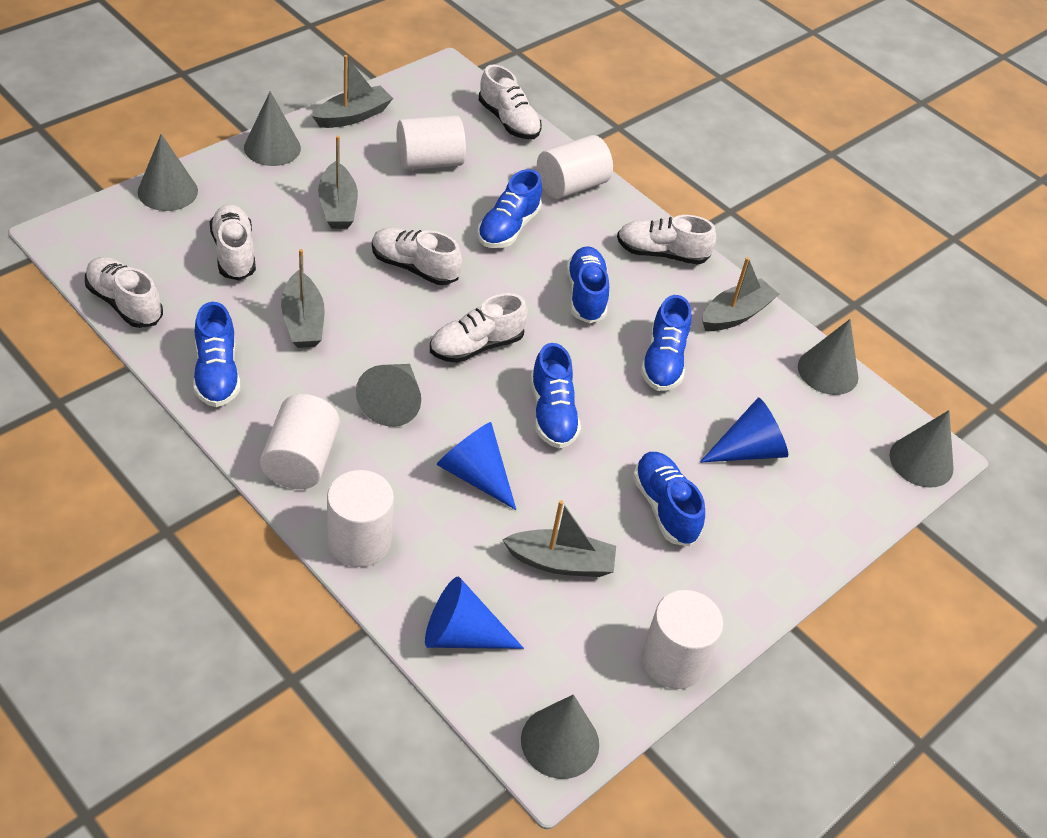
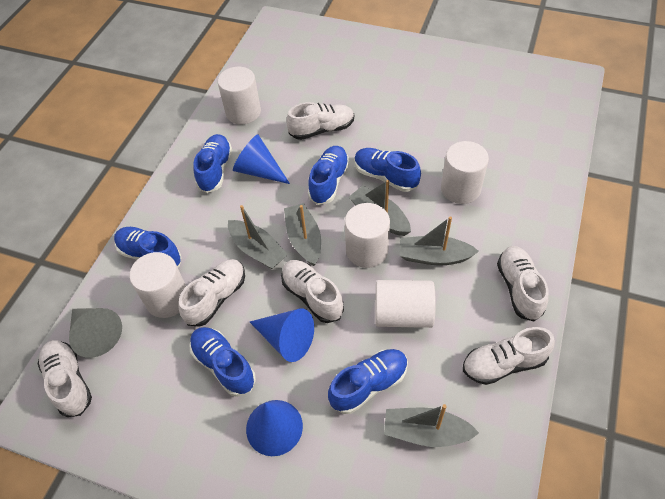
grey cone: 6 -> 1

